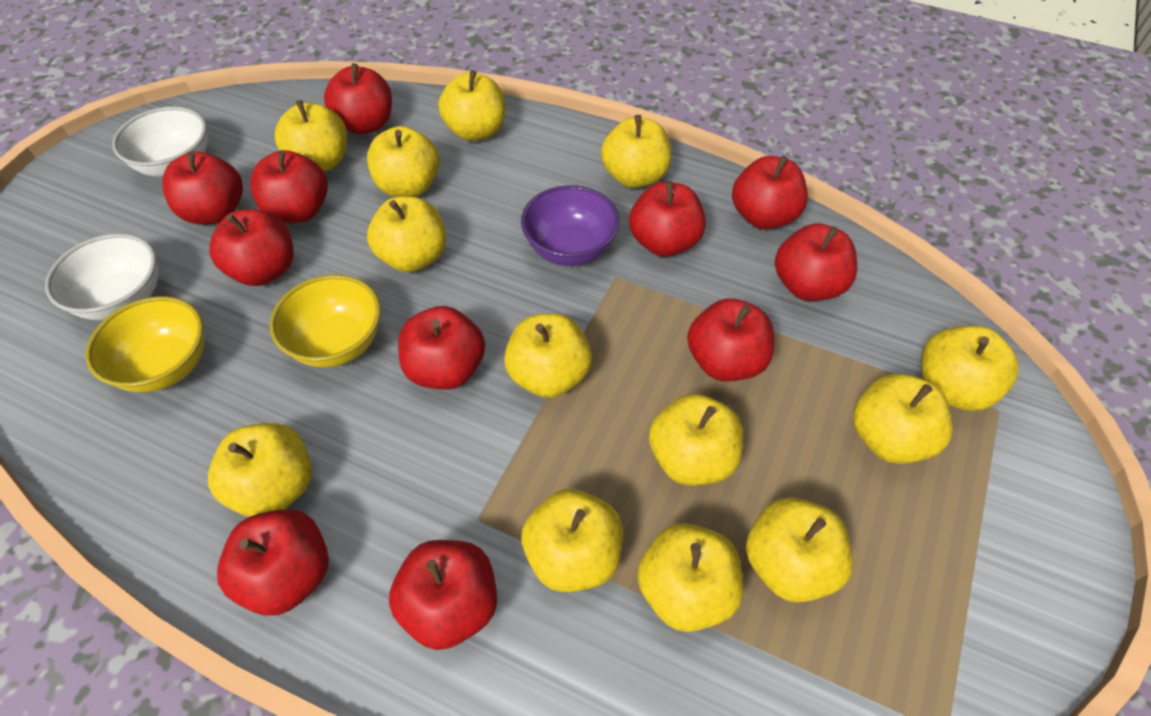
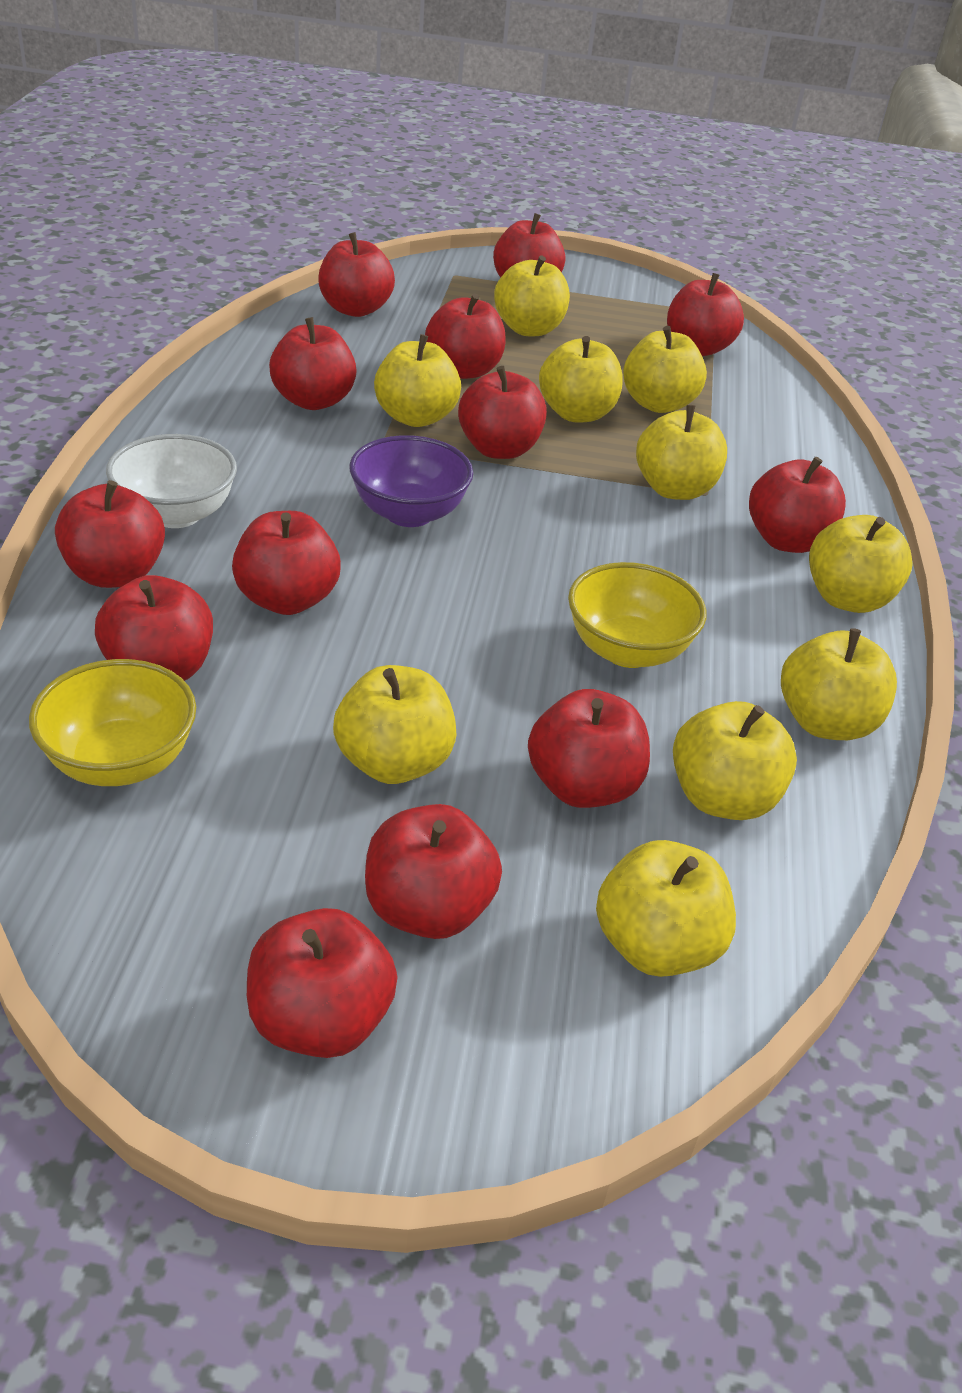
red apple: 11 -> 13
white bowl: 2 -> 1
yellow apple: 13 -> 10

